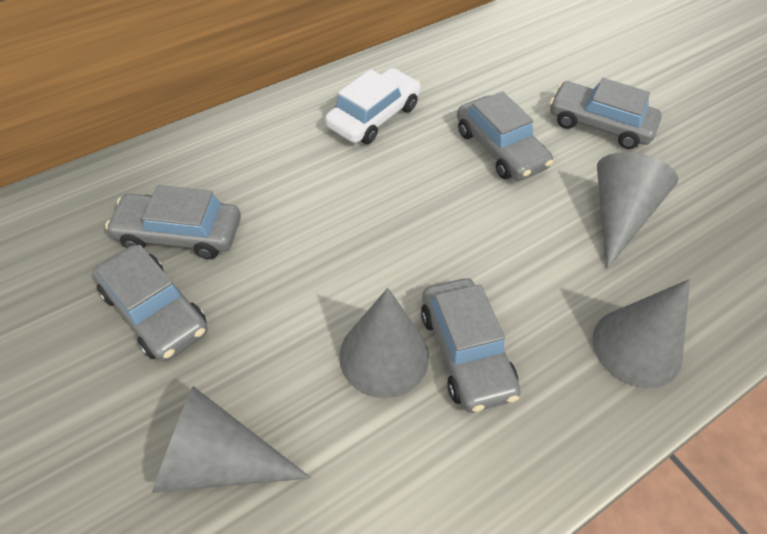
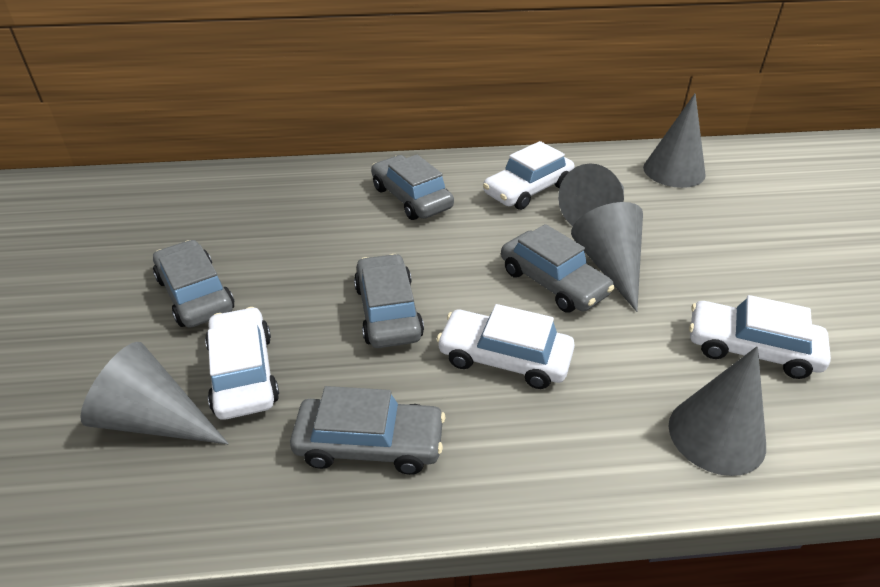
grey cone: 4 -> 5
white car: 1 -> 4

